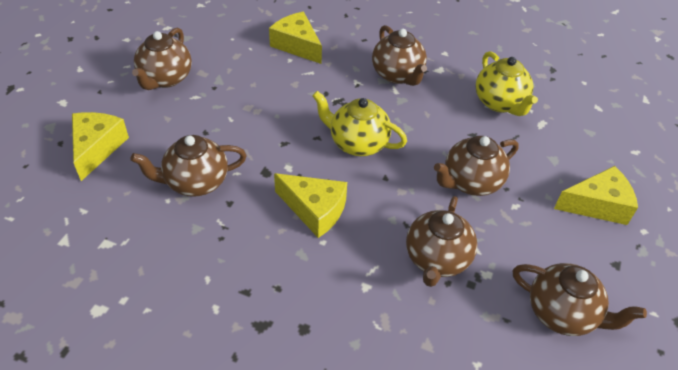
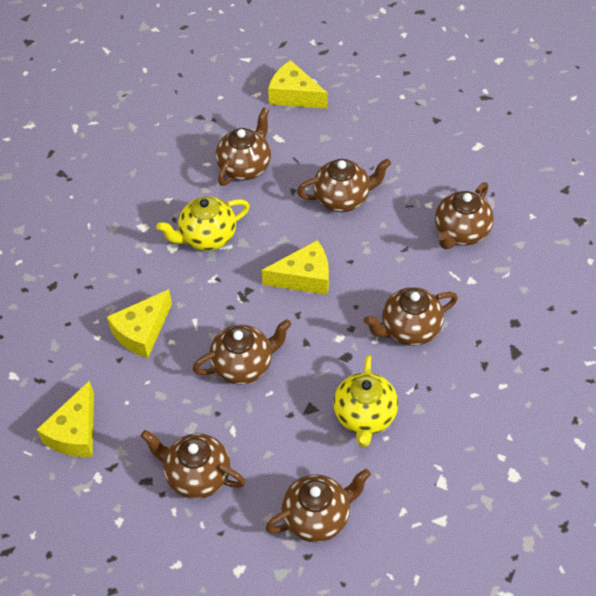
brown teapot: 6 -> 7

